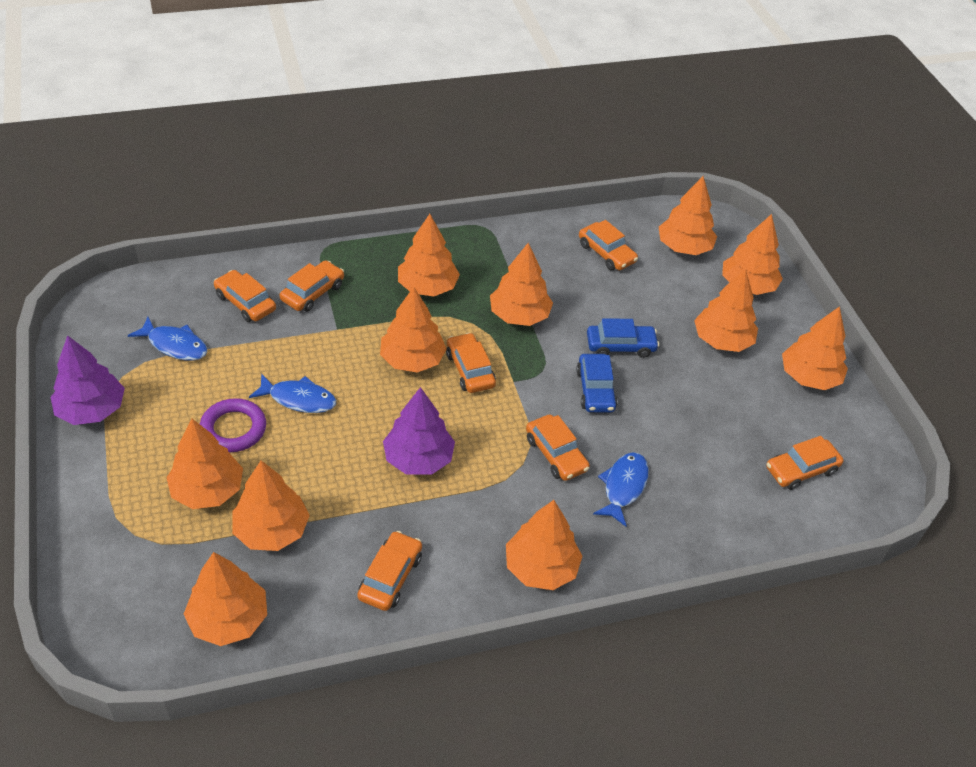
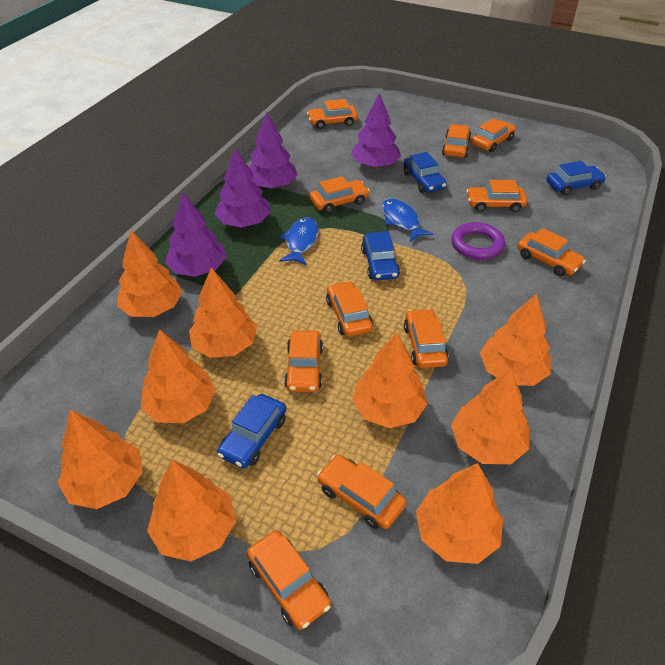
blue car: 2 -> 4
blue fish: 3 -> 2
orange car: 7 -> 11
orange tree: 11 -> 9
purple tree: 2 -> 4

